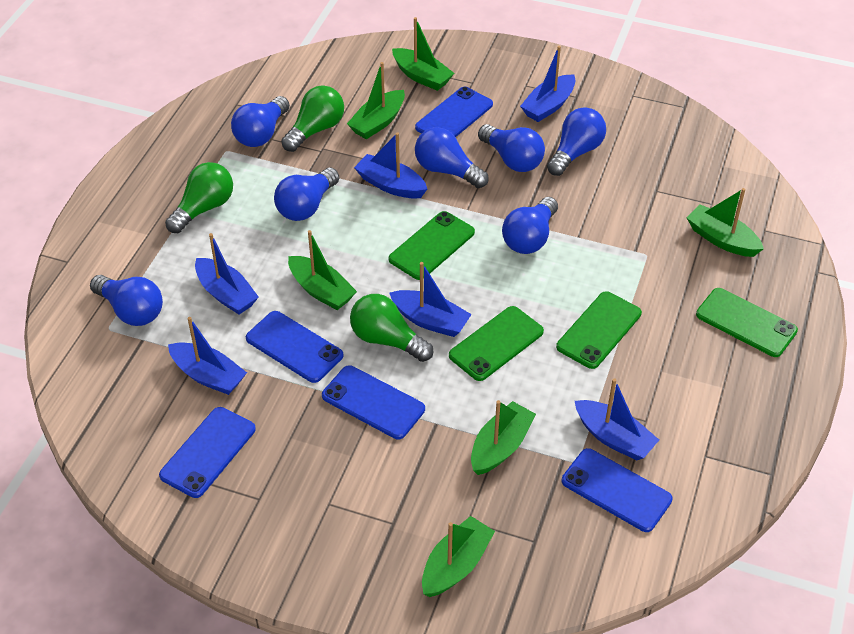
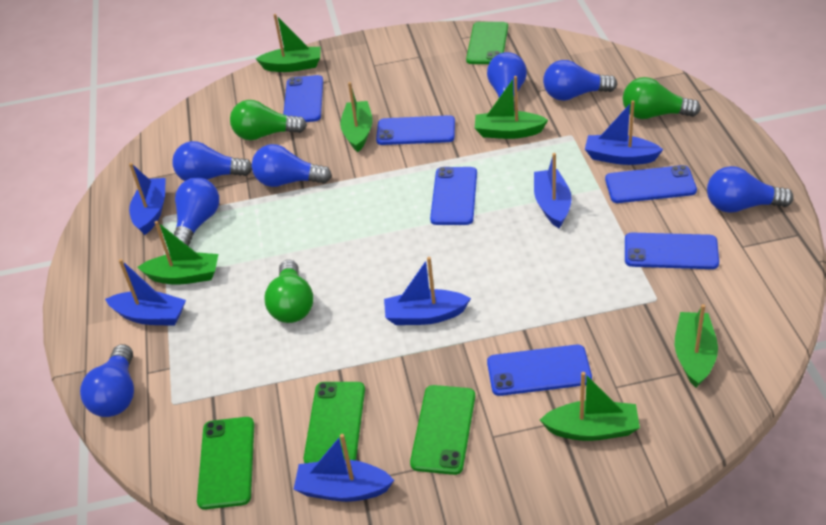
blue phone: 5 -> 6

